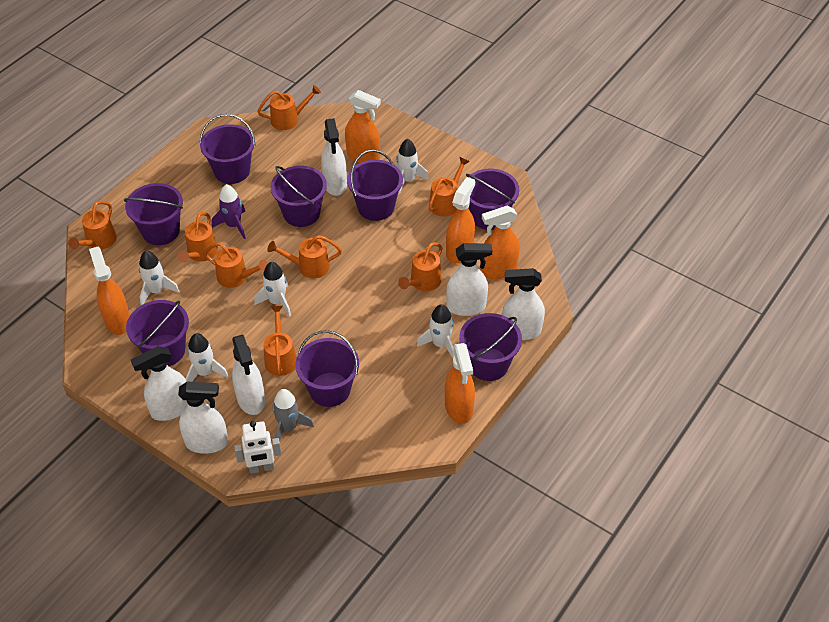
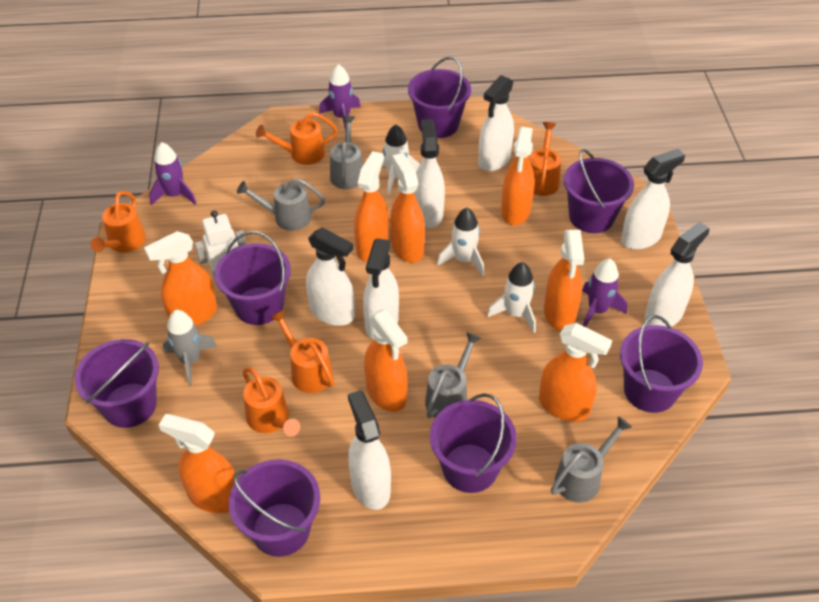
grey watering can: 0 -> 4
orange spray bottle: 5 -> 8
orange watering can: 8 -> 5
purple bucket: 8 -> 7
purple rocket: 1 -> 3
white rocket: 5 -> 3
white spray bottle: 6 -> 7

